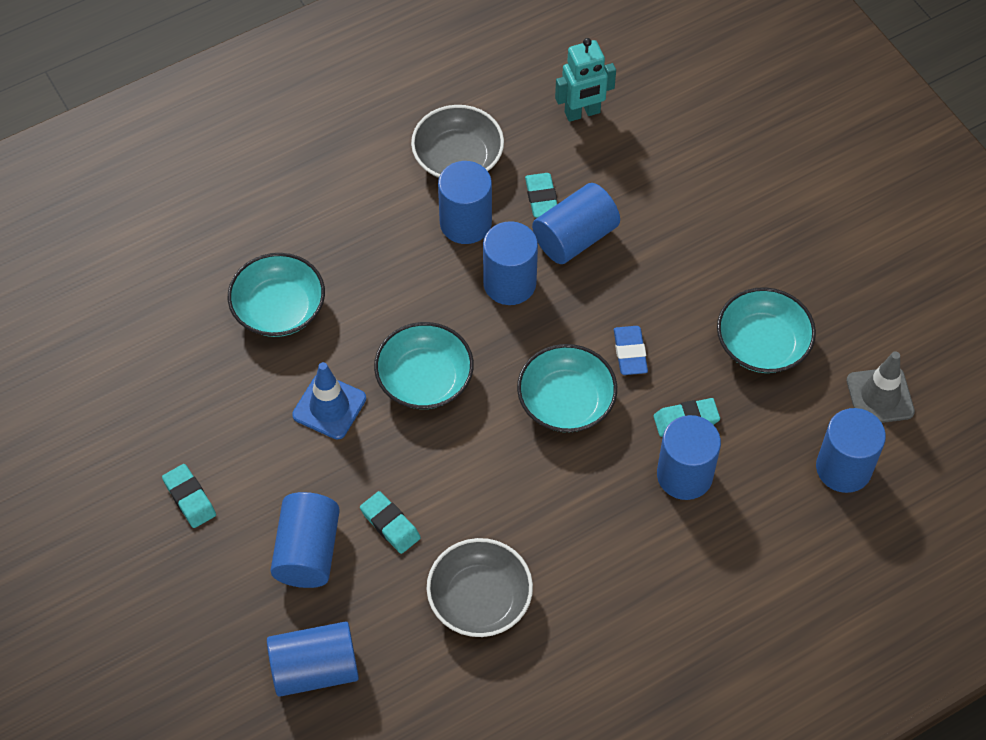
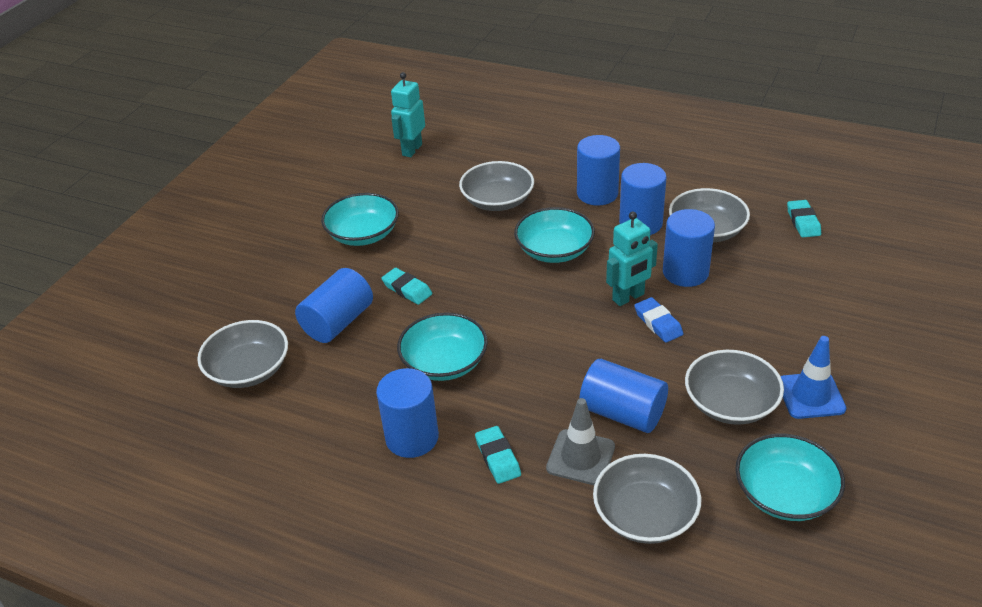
blue cylinder: 7 -> 6
grey bowl: 2 -> 5
turquoise eraser: 4 -> 3
turquoise robot: 1 -> 2

